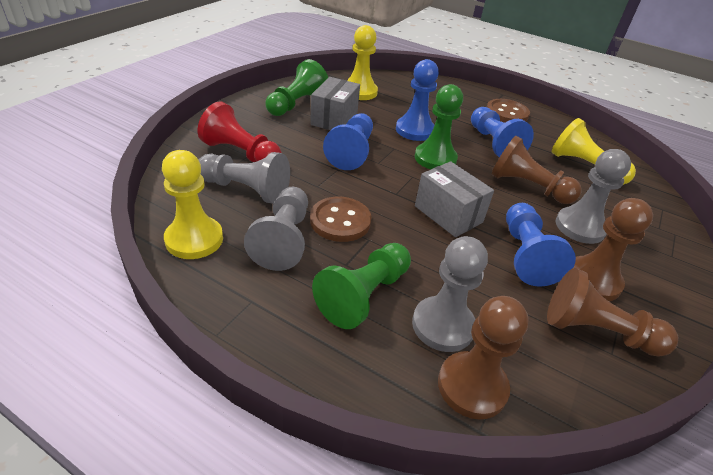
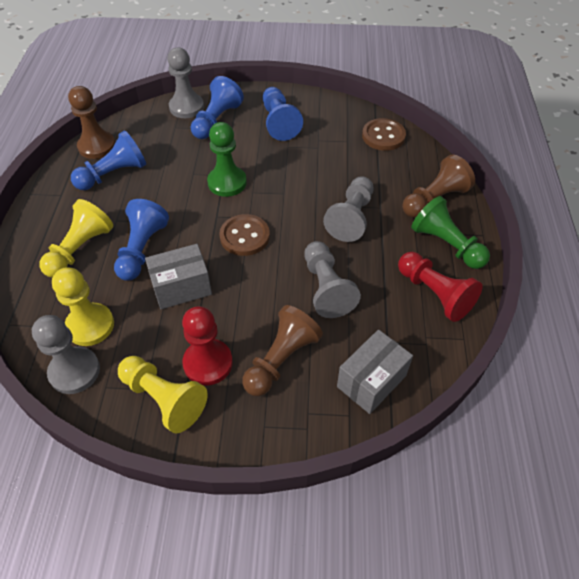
brown pawn: 4 -> 3
green pawn: 3 -> 2
red pawn: 1 -> 2

